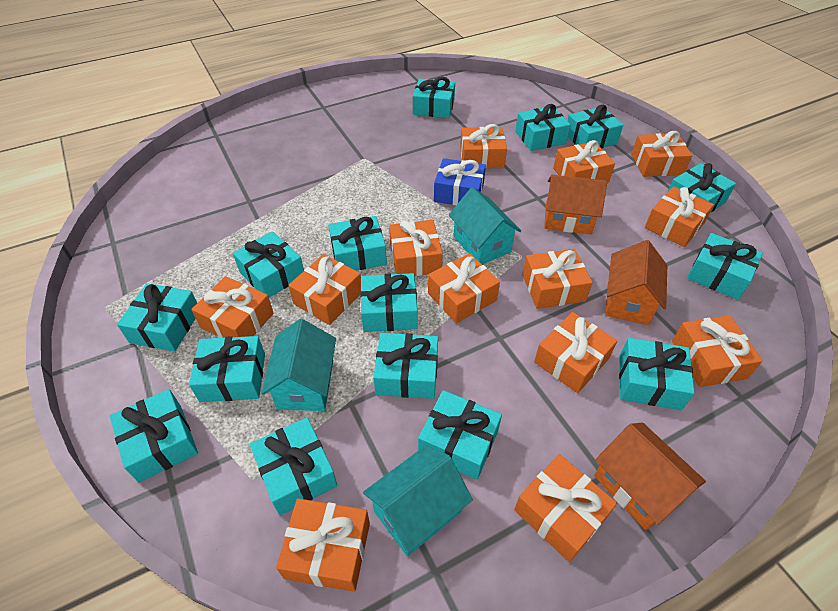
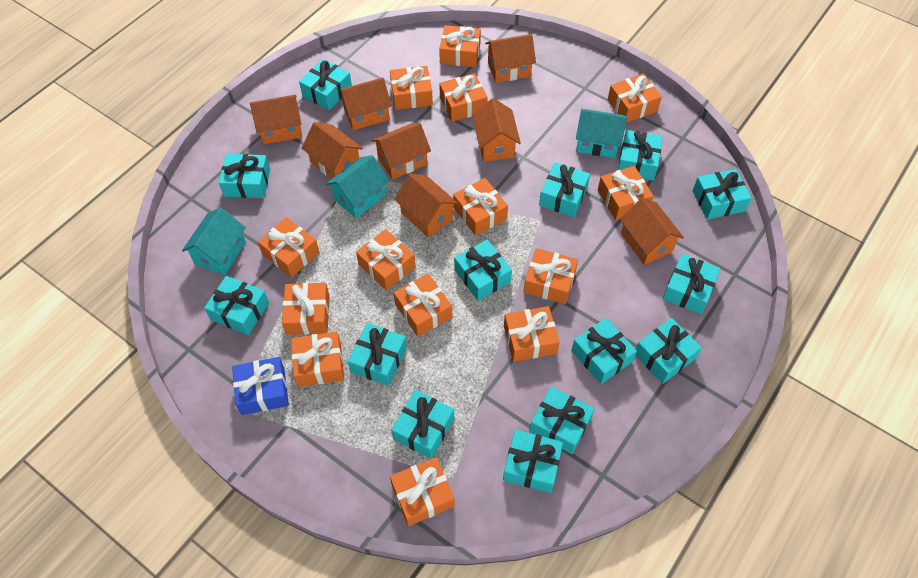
orange gift: 13 -> 14
orange house: 3 -> 8
turquoise gift: 15 -> 14

